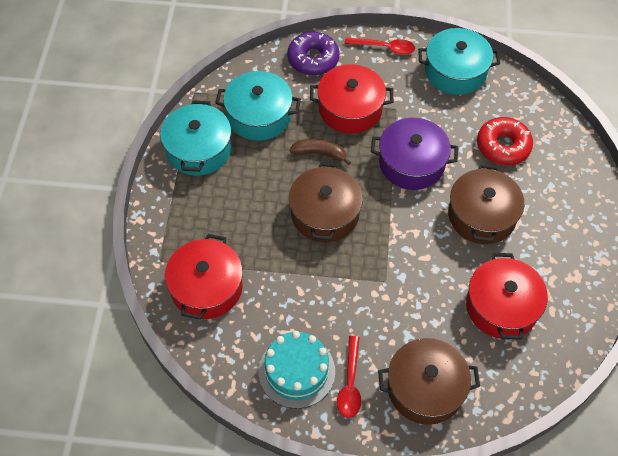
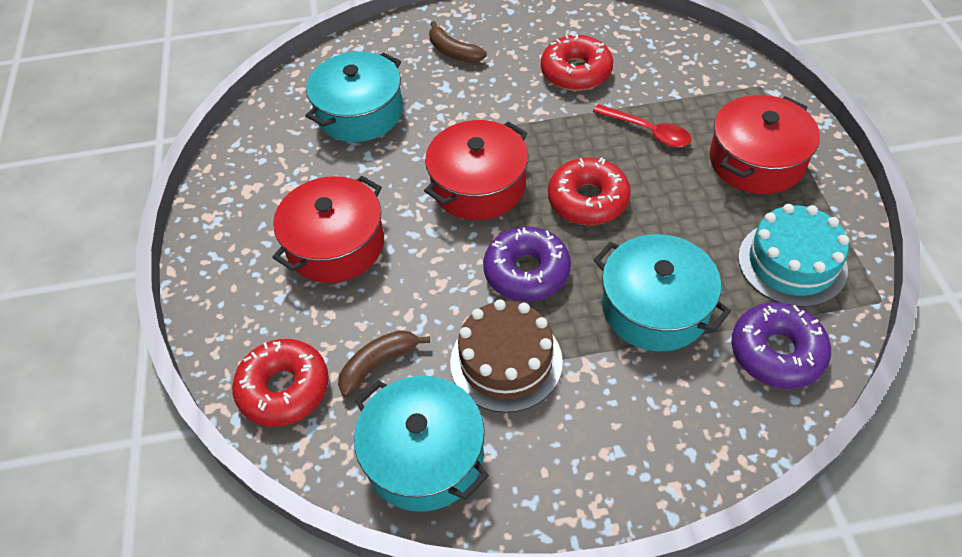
brown banana: 1 -> 2
brown cake: 0 -> 1
brown pot: 3 -> 0
purple donut: 1 -> 2
purple pot: 1 -> 0
red donut: 1 -> 3
red spoon: 2 -> 1

